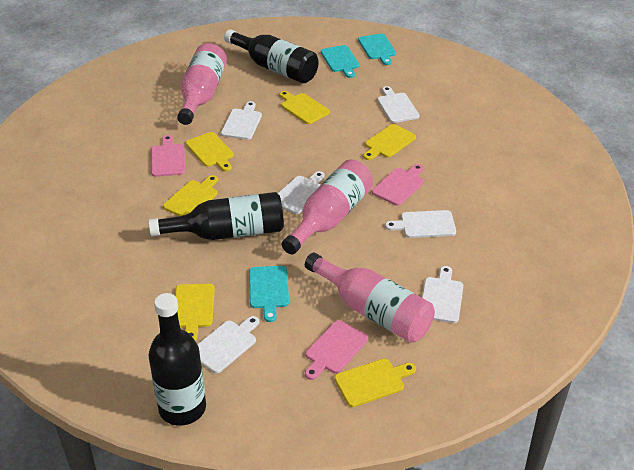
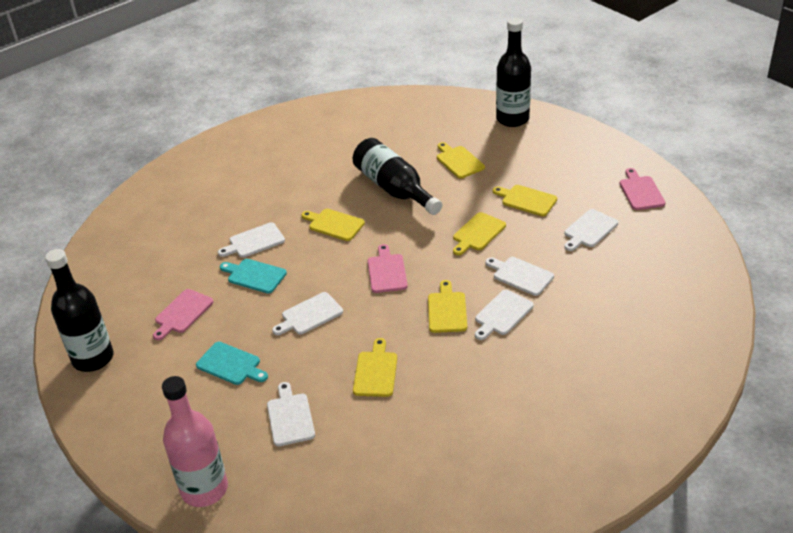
pink bottle: 3 -> 1
turquoise cutting board: 3 -> 2

